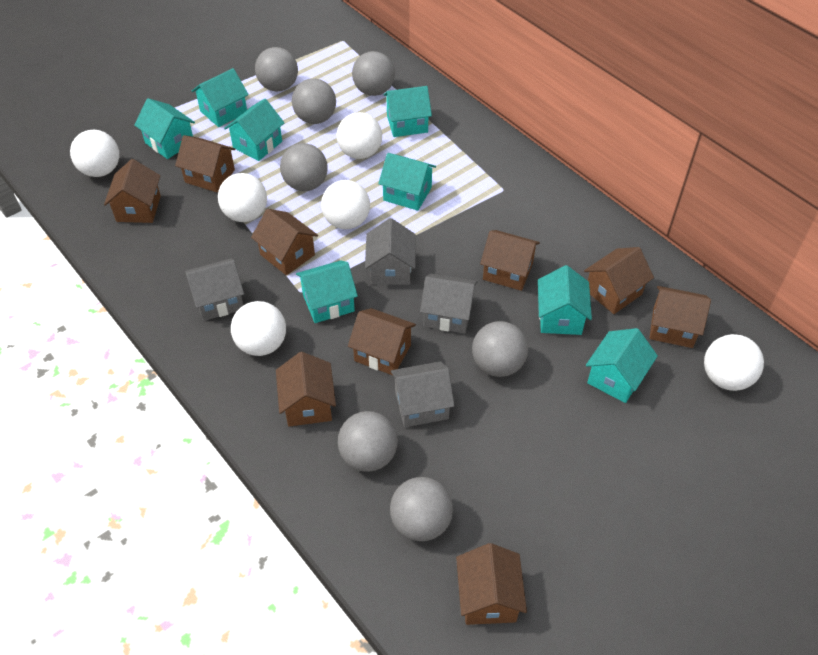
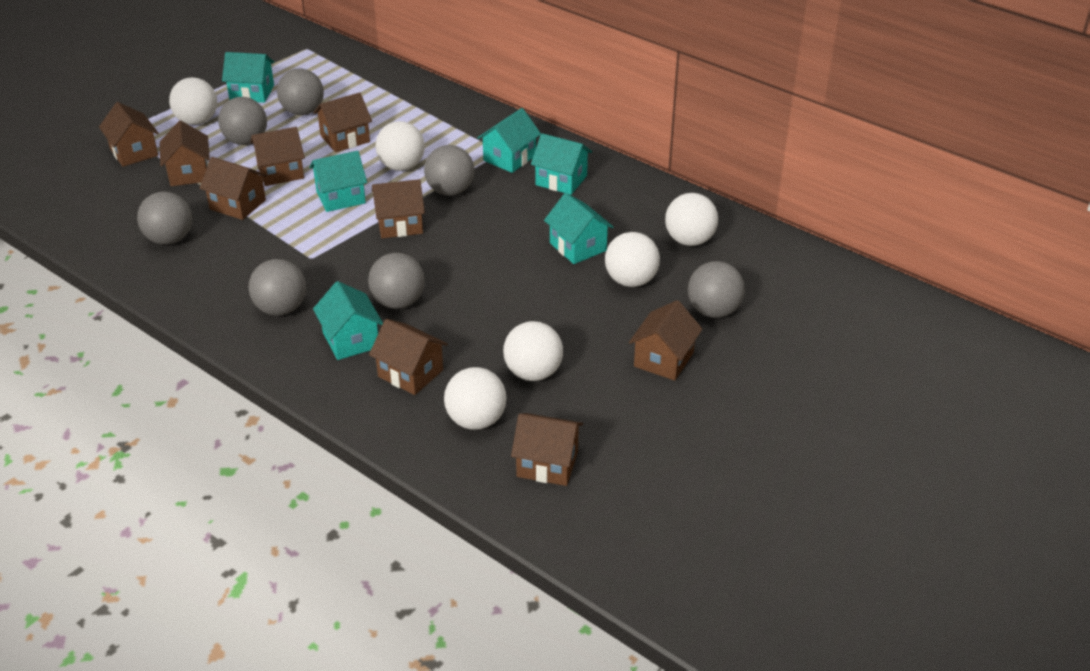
grey house: 4 -> 0
turquoise house: 8 -> 6

